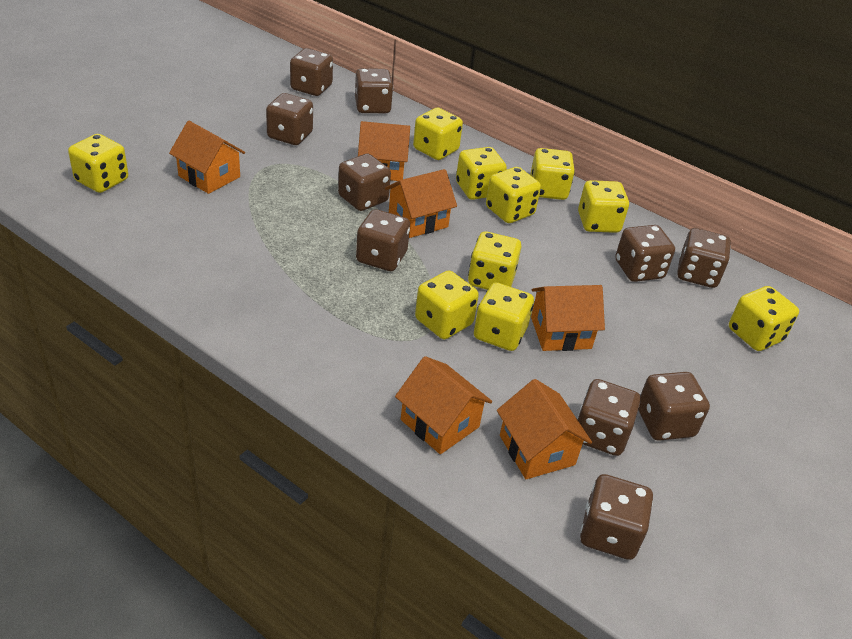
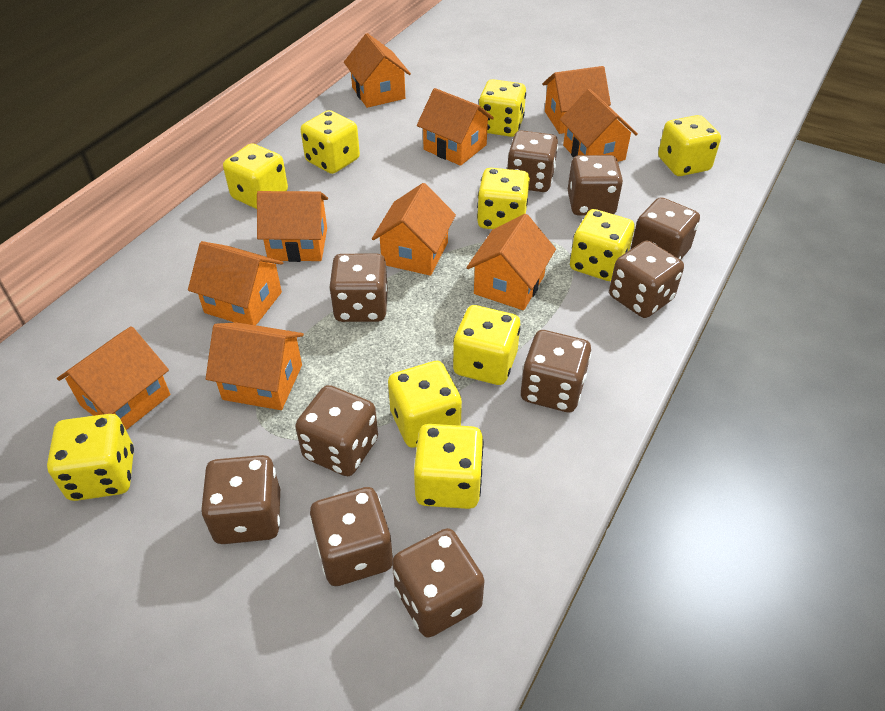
orange house: 6 -> 10

